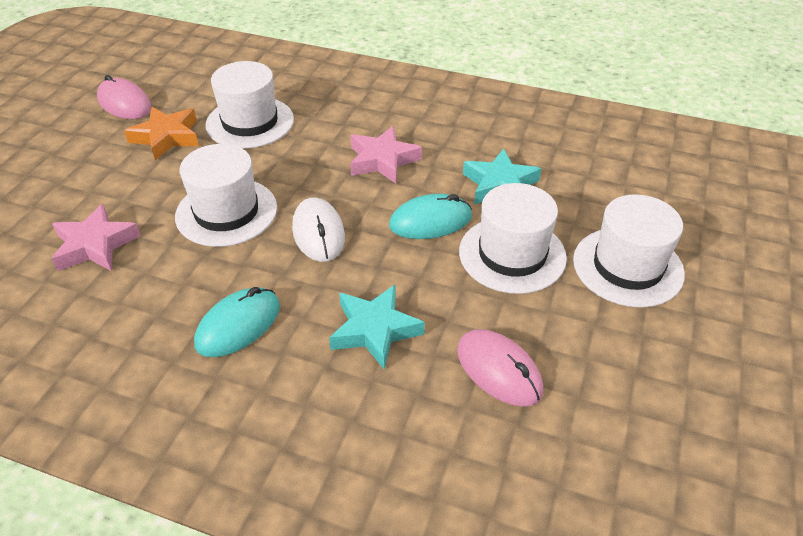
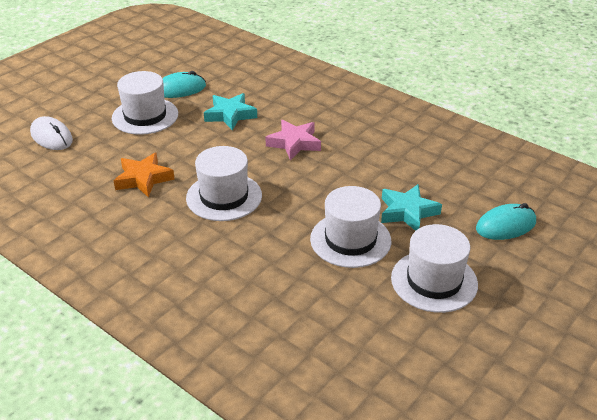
pink mouse: 2 -> 0
pink star: 2 -> 1

